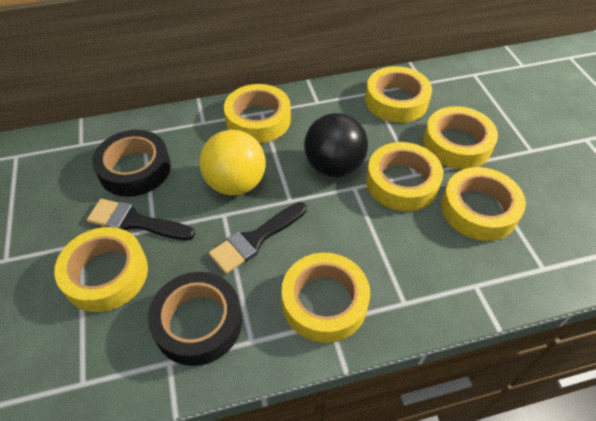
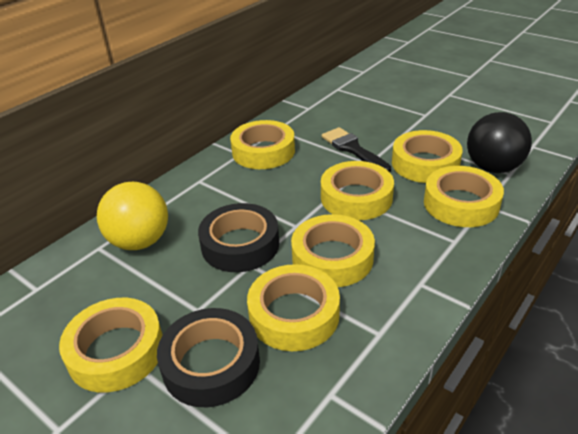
black brush: 2 -> 1

